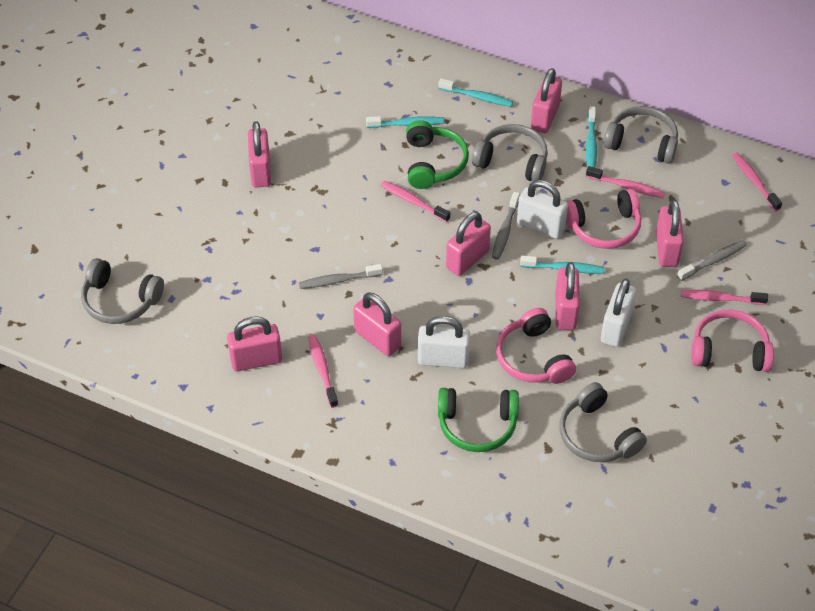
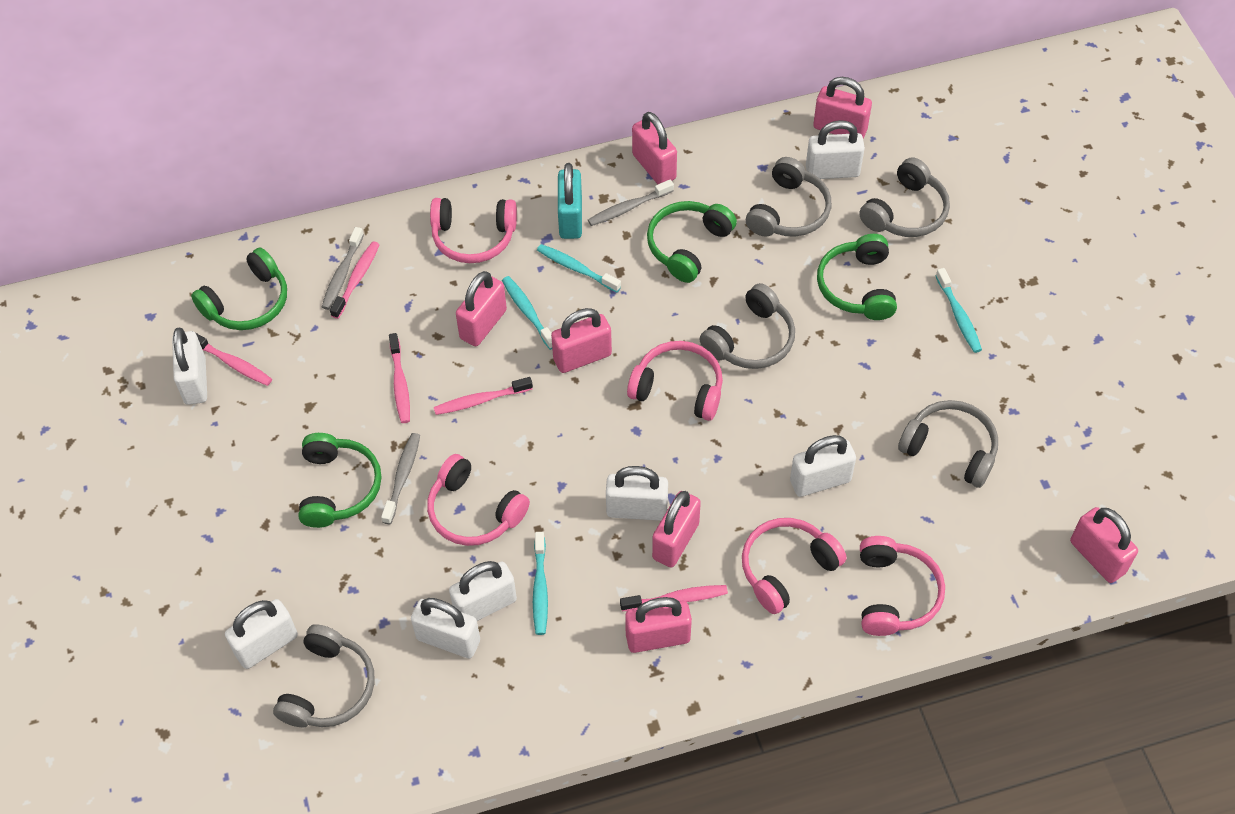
green headphones: 2 -> 4
grey headphones: 4 -> 5
pink headphones: 3 -> 5
turquoise padlock: 0 -> 1
white padlock: 3 -> 7

